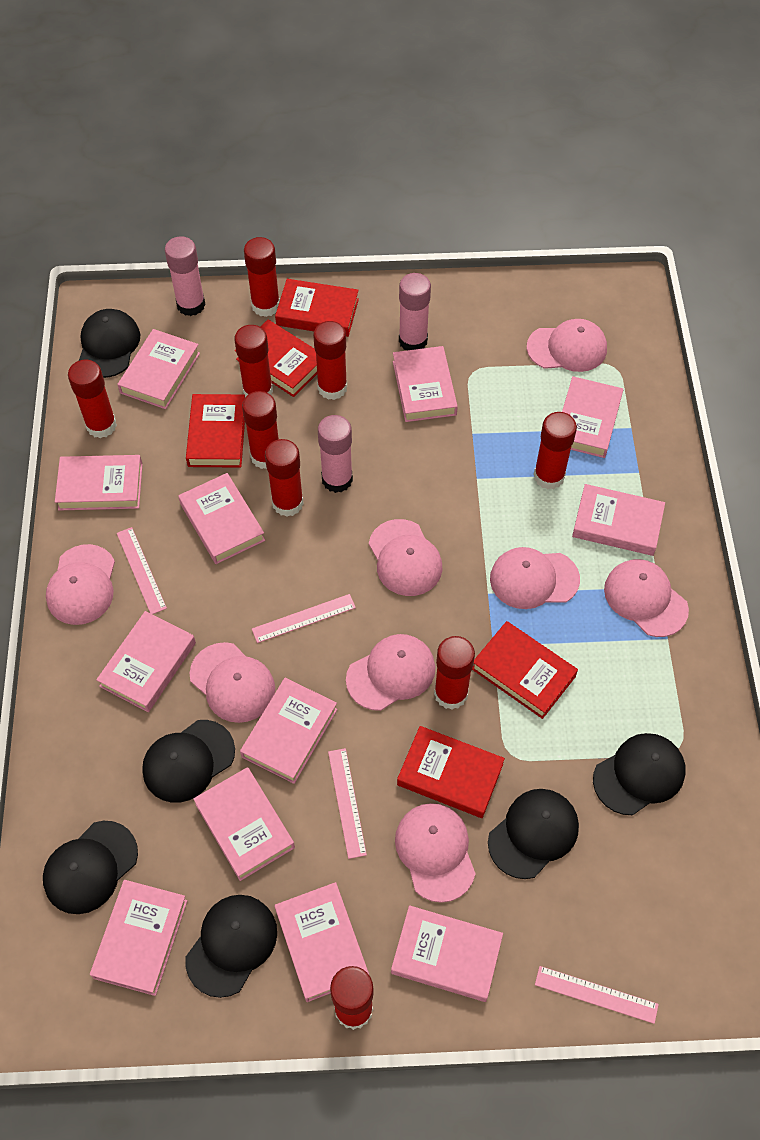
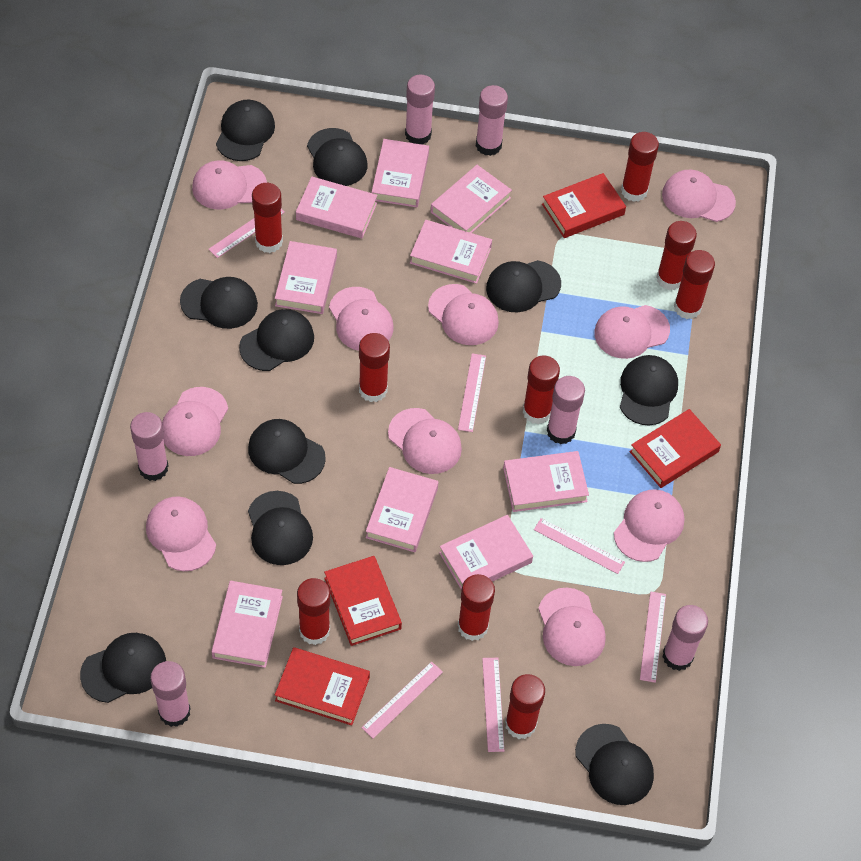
black cap: 6 -> 10
pink book: 12 -> 9
pink cap: 8 -> 10
pink glue stick: 3 -> 6
pink ruler: 4 -> 6
red book: 5 -> 4

